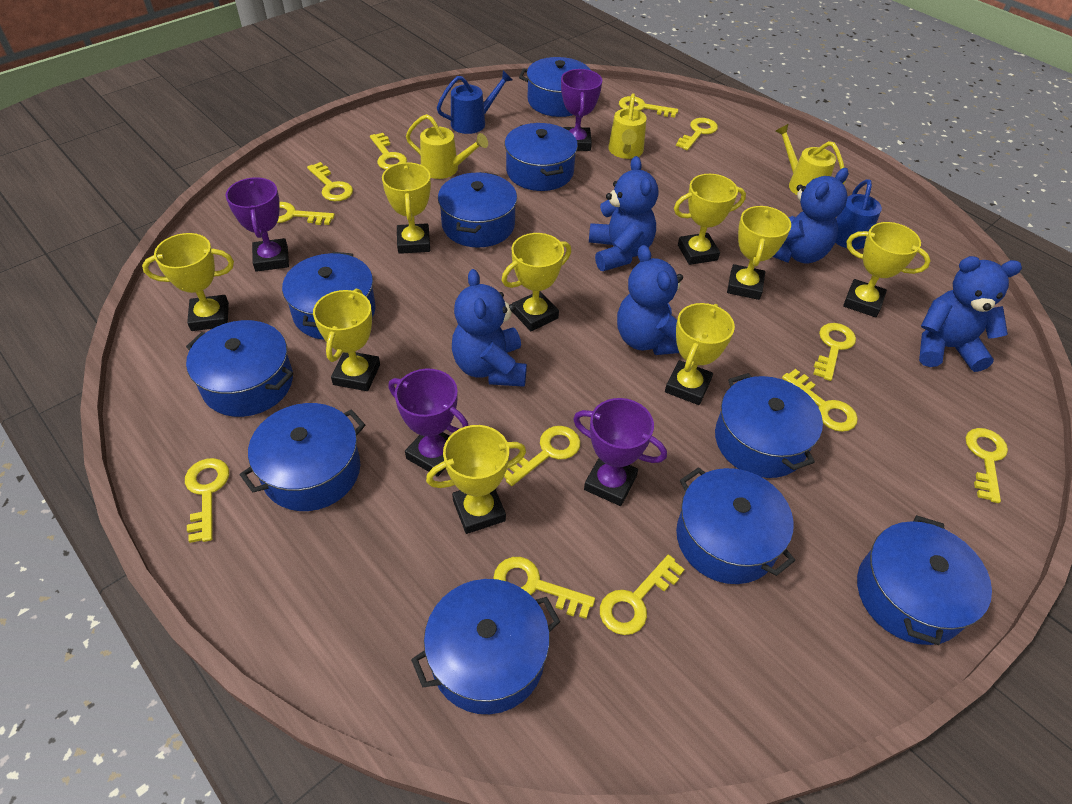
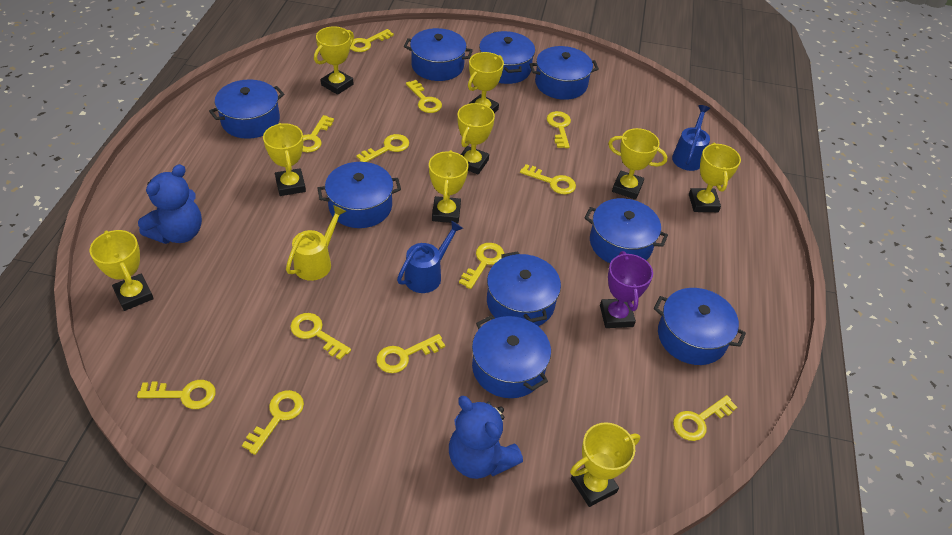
blue pot: 10 -> 9
blue teddy bear: 5 -> 2
purple trophy: 4 -> 1
yellow watering can: 3 -> 1

